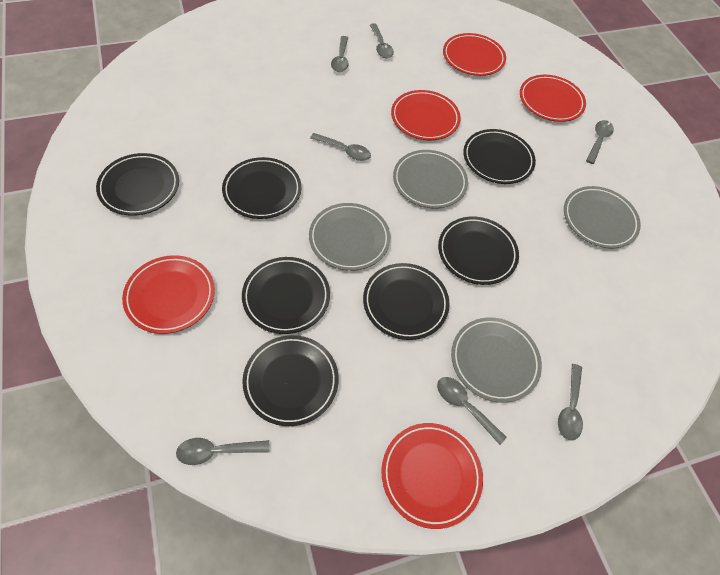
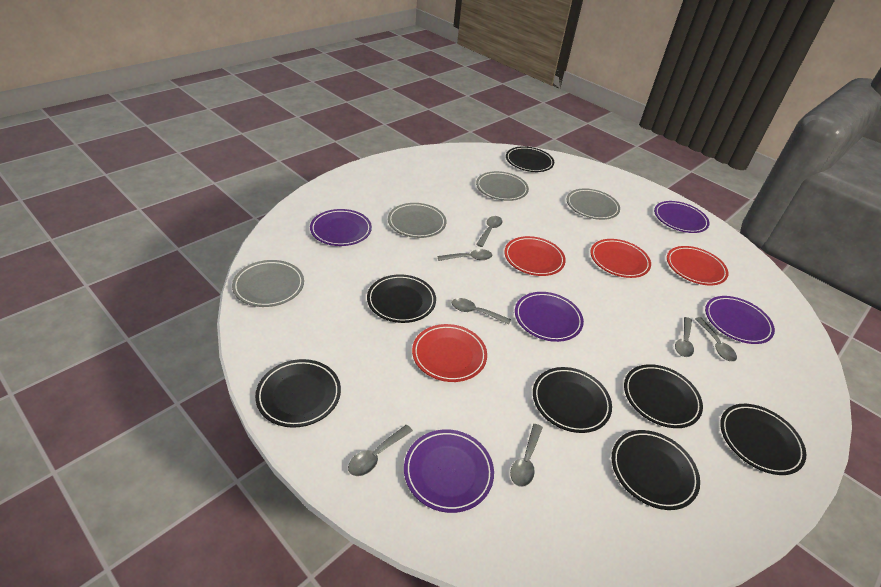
purple plate: 0 -> 5
red plate: 5 -> 4

